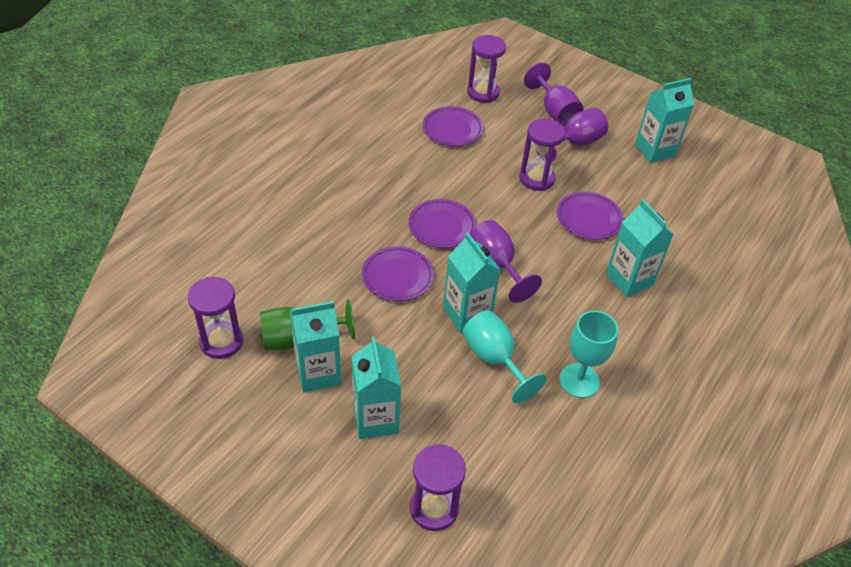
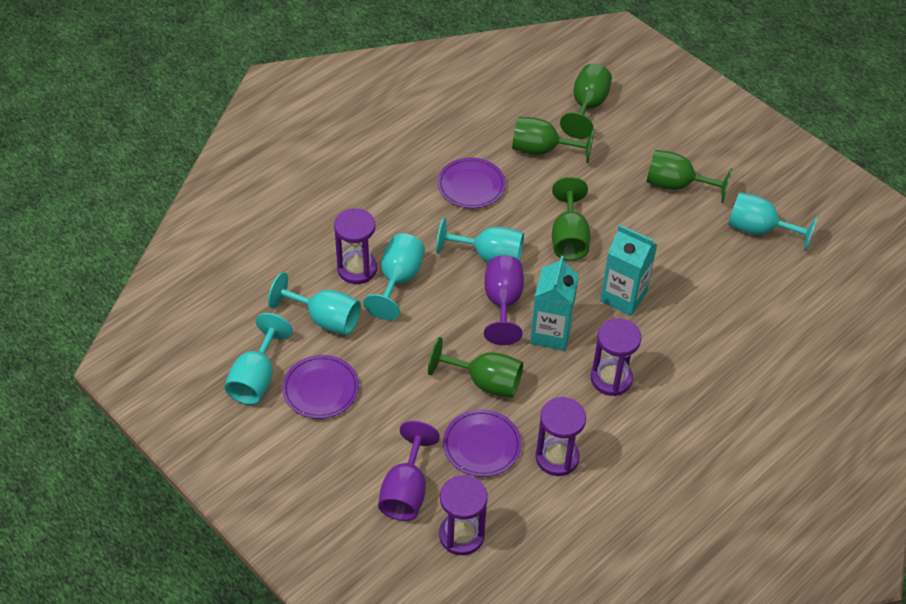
green goblet: 1 -> 5
purple goblet: 3 -> 2
purple plate: 4 -> 3
turquoise carton: 5 -> 2
turquoise goblet: 2 -> 5

